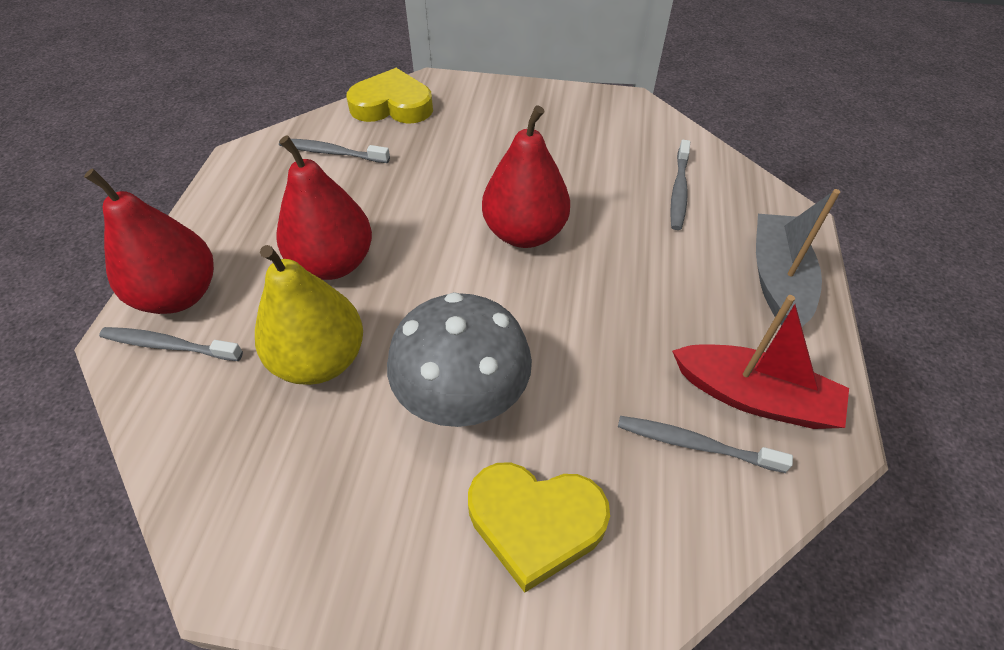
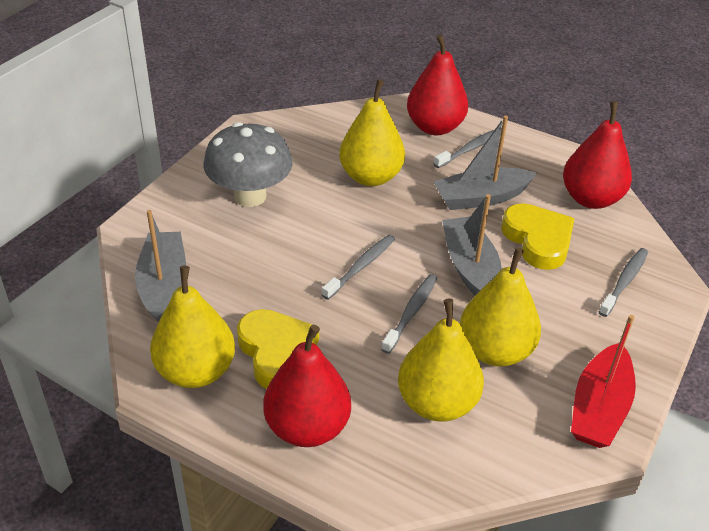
grey boat: 1 -> 3
yellow pear: 1 -> 4

